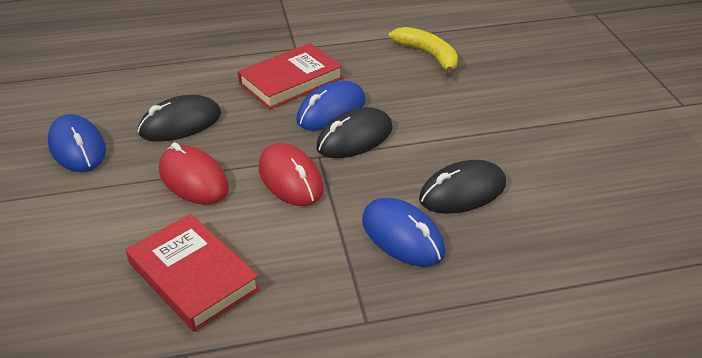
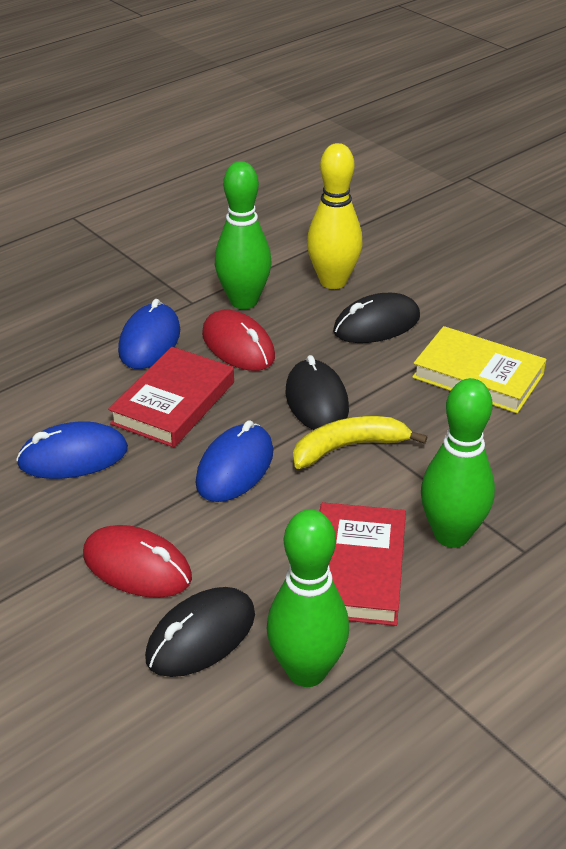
green bowling pin: 0 -> 3
yellow book: 0 -> 1
yellow bowling pin: 0 -> 1

